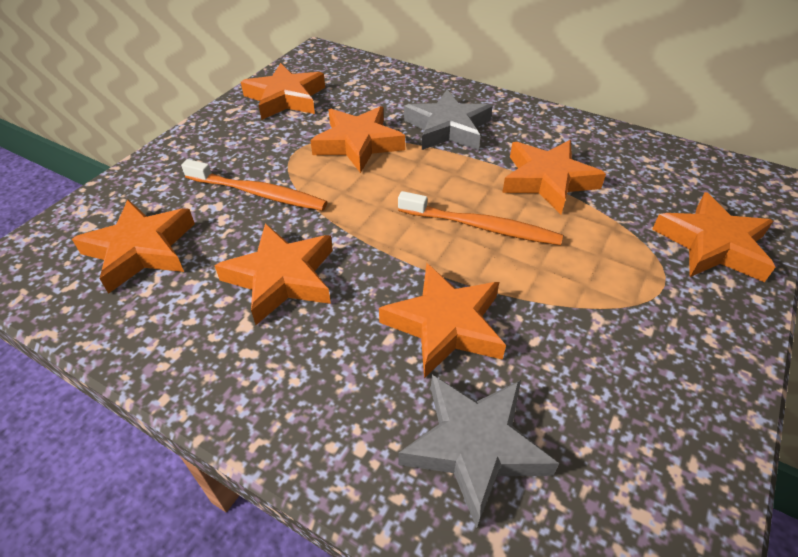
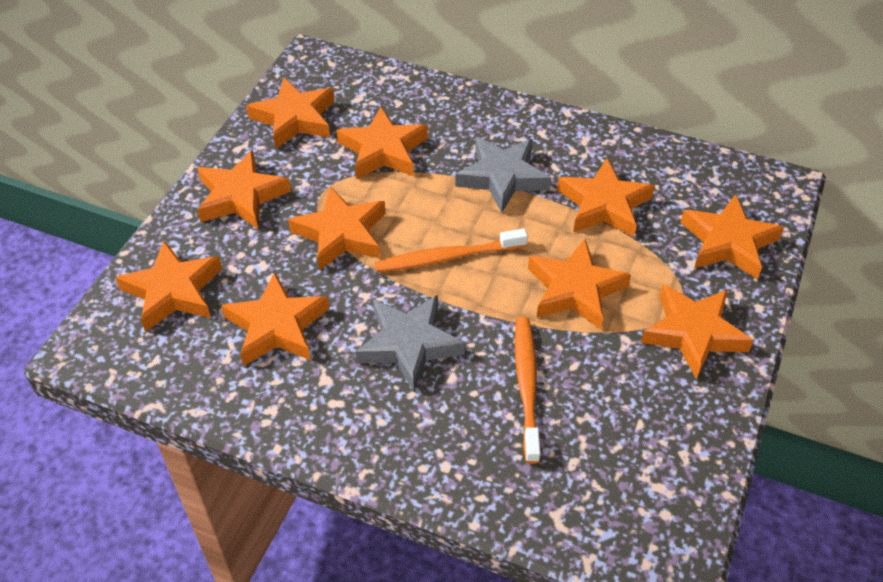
orange star: 7 -> 10

